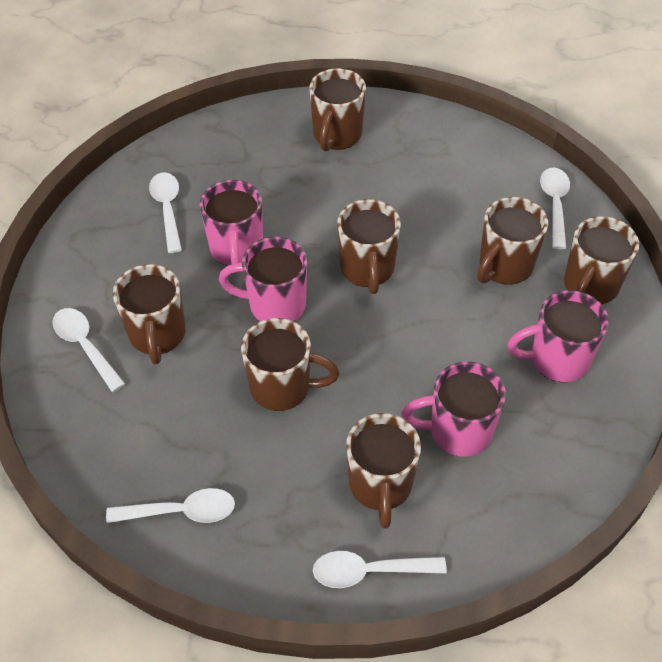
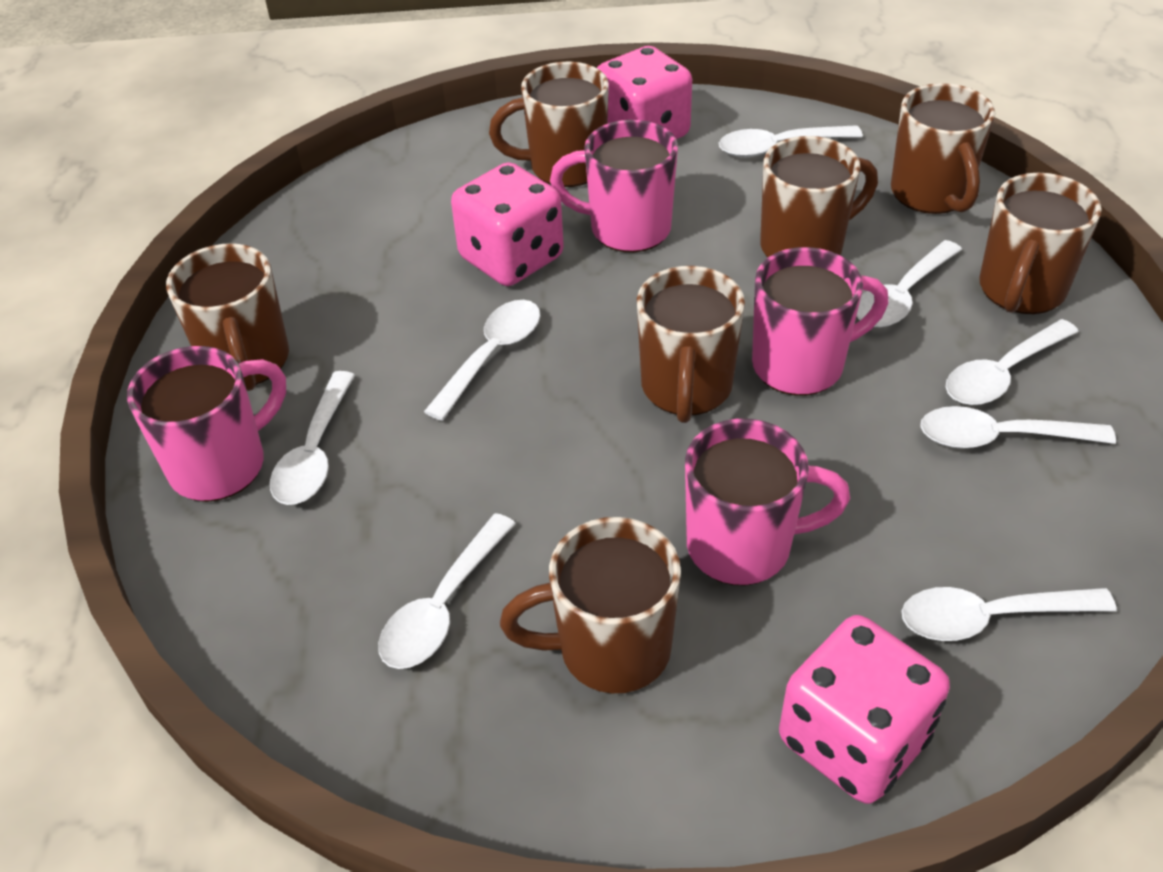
pink dice: 0 -> 3
white spoon: 5 -> 8

